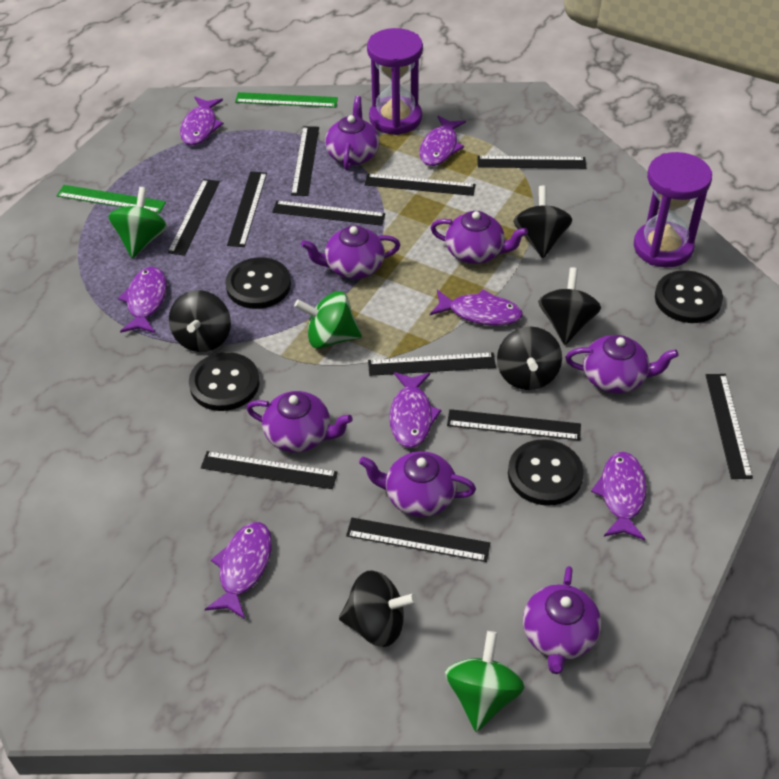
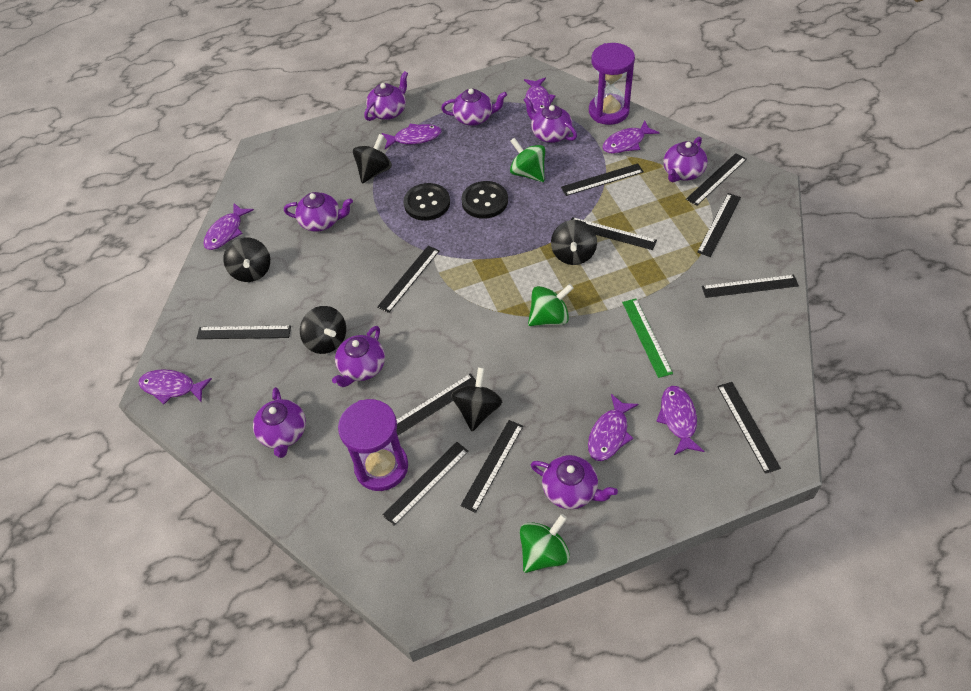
black button: 4 -> 2
green ruler: 2 -> 1
purple teapot: 7 -> 8

